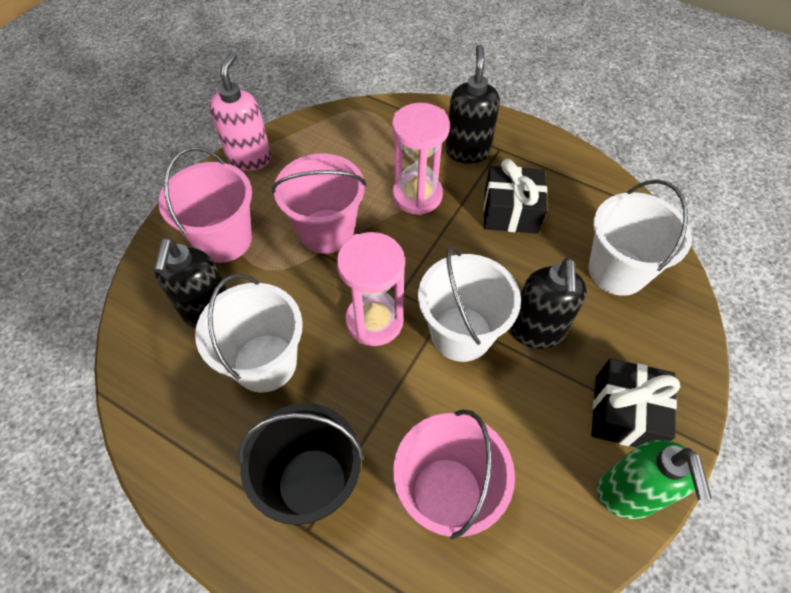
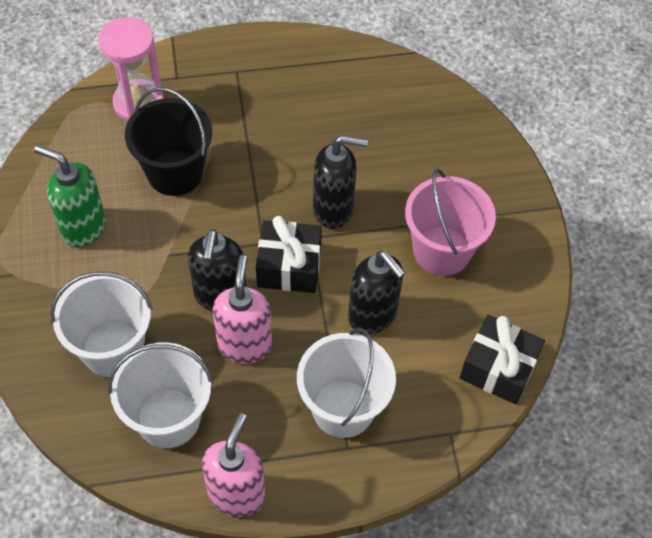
pink bucket: 3 -> 1
pink hourglass: 2 -> 1
pink soap dispenser: 1 -> 2

